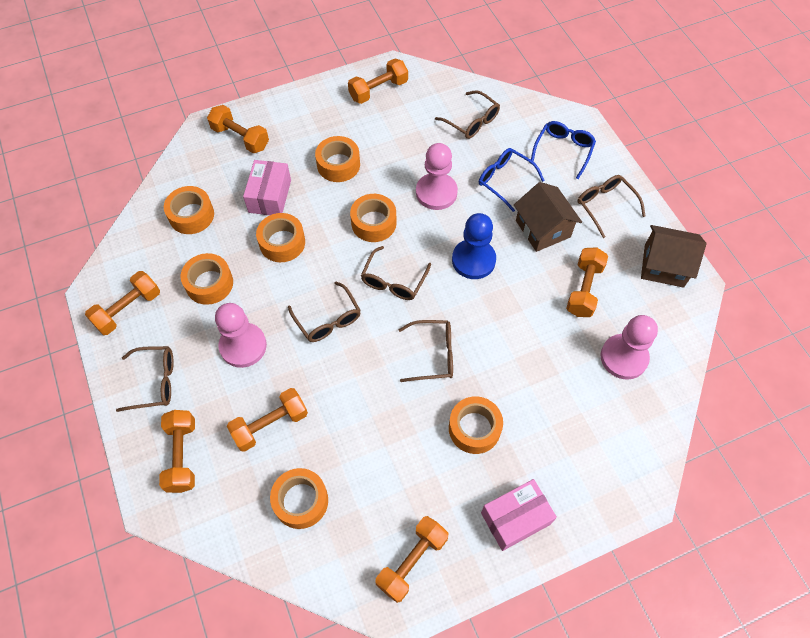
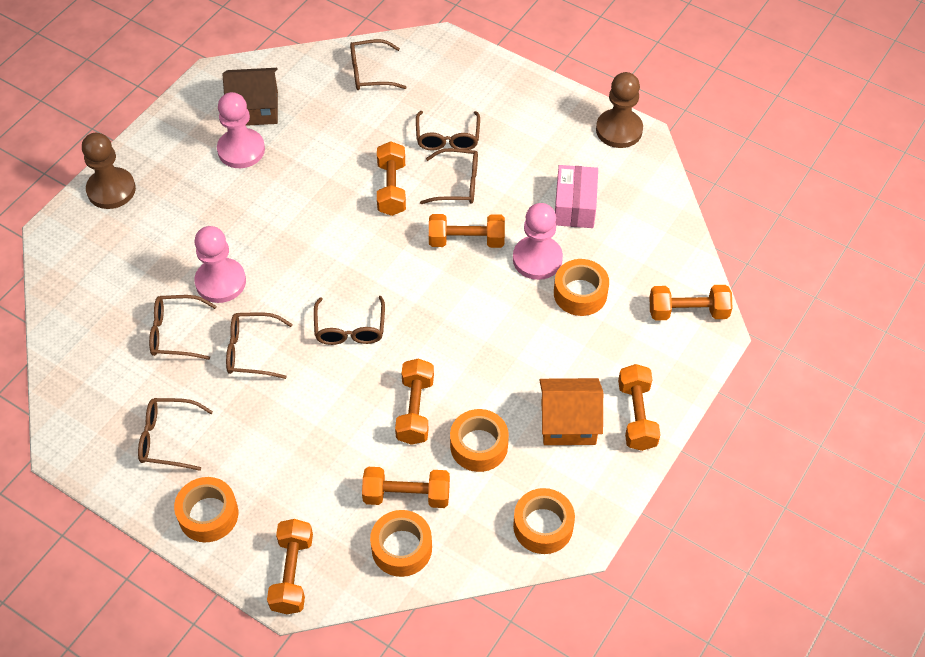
blue glasses: 2 -> 0
blue pawn: 1 -> 0
brown glasses: 6 -> 7
brown house: 2 -> 1
brown pawn: 0 -> 2
orange house: 0 -> 1
orange tape: 7 -> 5
pink box: 2 -> 1

